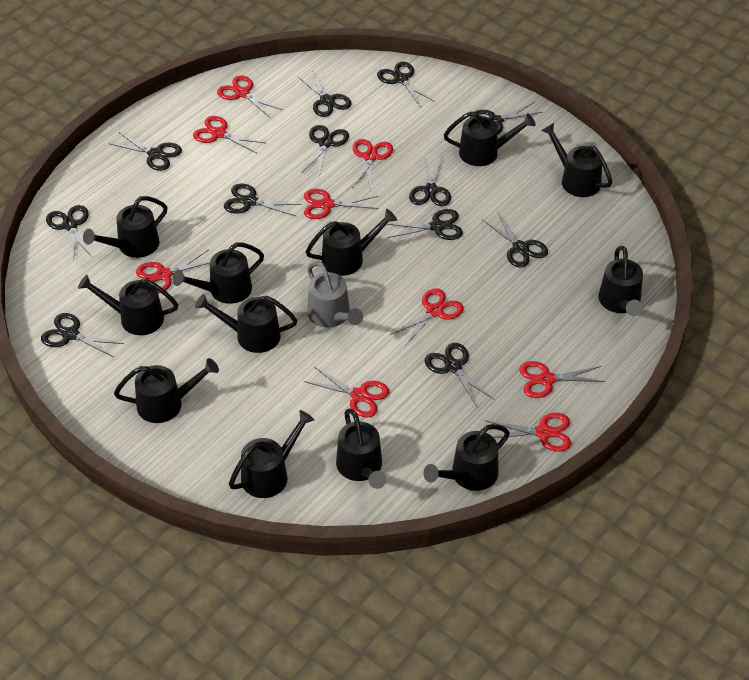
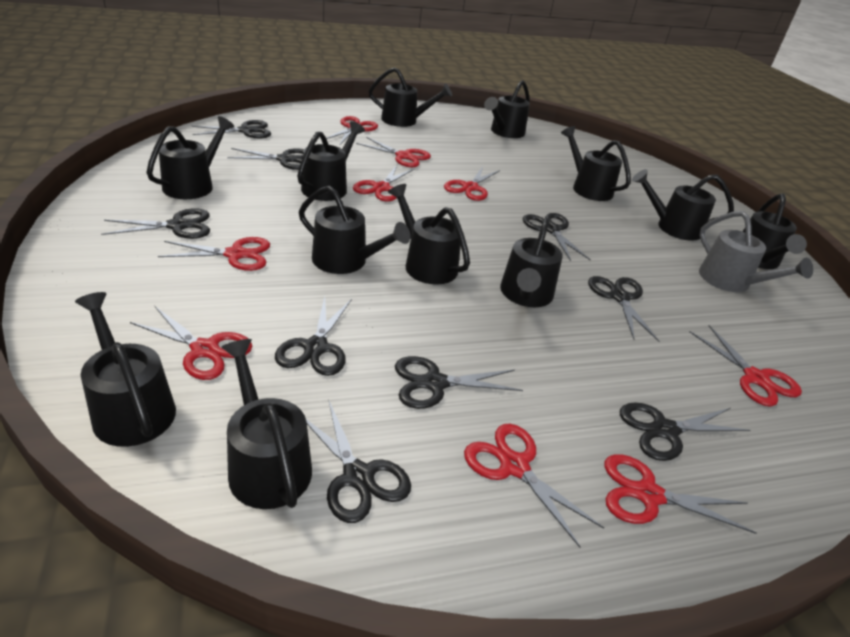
black scissors: 12 -> 9

